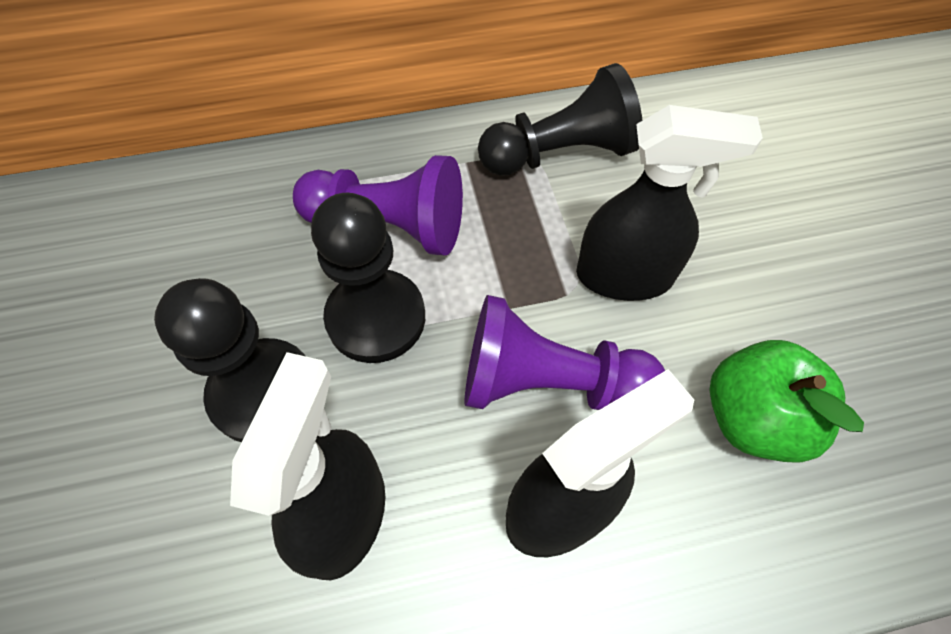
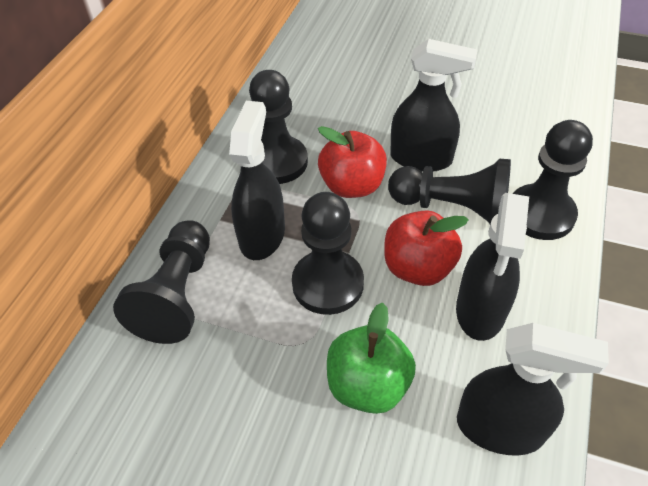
black pawn: 3 -> 5
black spray bottle: 3 -> 4
purple pawn: 2 -> 0
red apple: 0 -> 2

